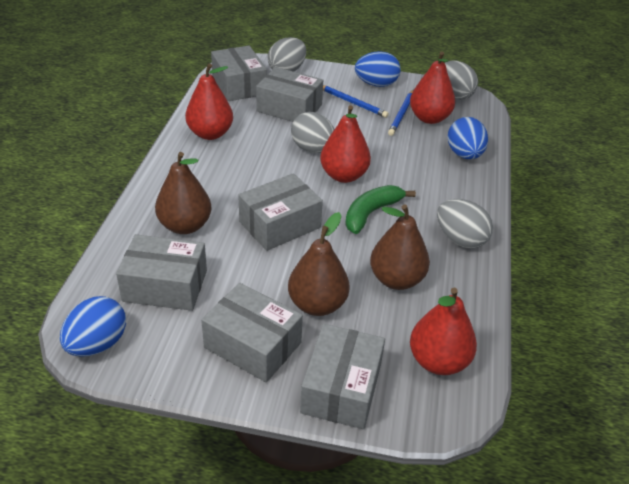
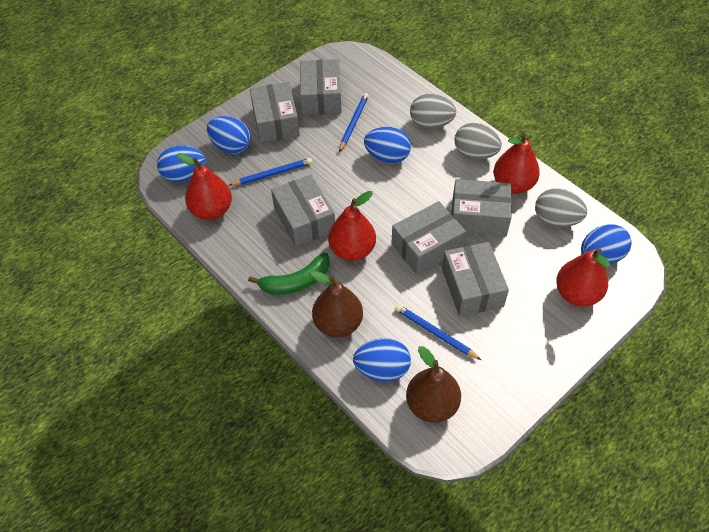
blue egg: 3 -> 5
blue pencil: 2 -> 3
brown pear: 3 -> 2
grey egg: 4 -> 3

